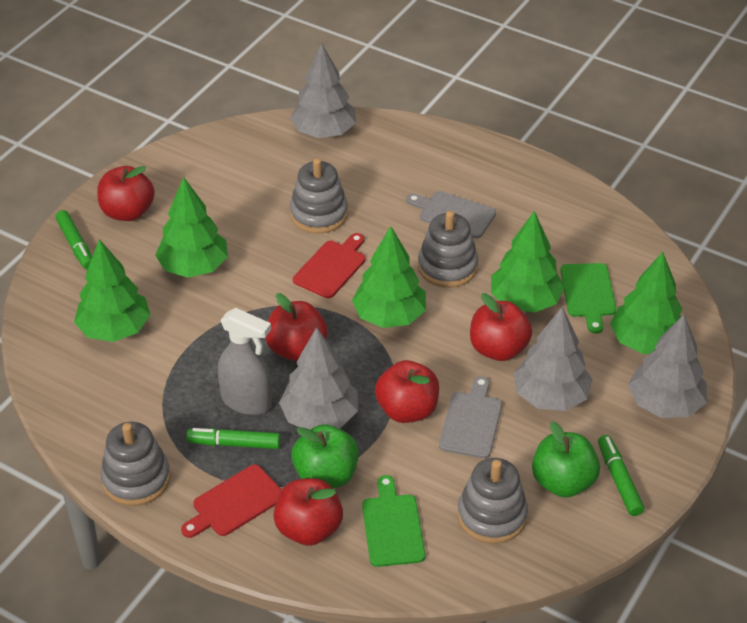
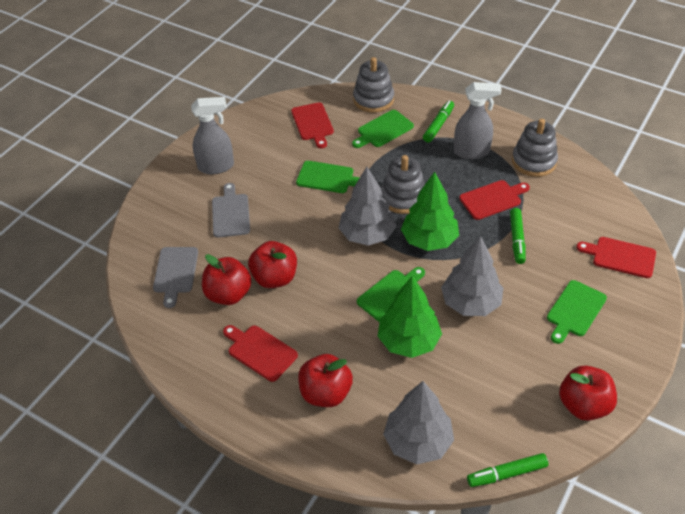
green apple: 2 -> 0
green cutting board: 2 -> 4
green tree: 5 -> 2
grey spray bottle: 1 -> 2
grey stacking toy: 4 -> 3
grey tree: 4 -> 3
red apple: 5 -> 4
red cutting board: 2 -> 4

